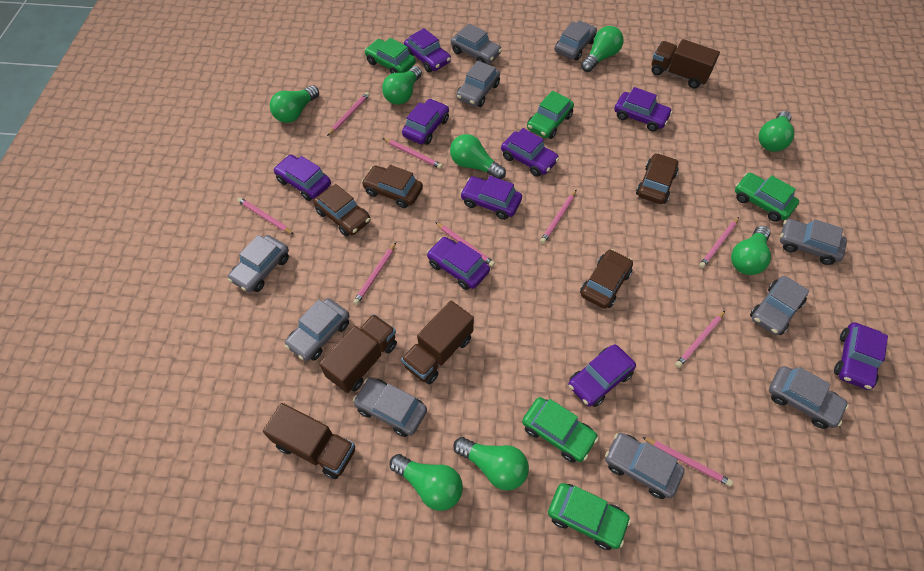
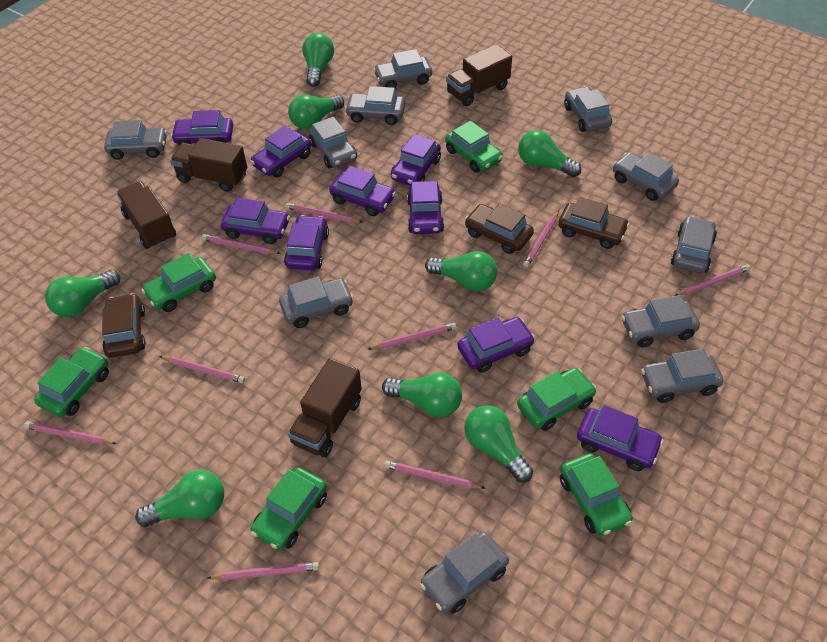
brown car: 4 -> 3
green car: 5 -> 6
grey car: 10 -> 11

